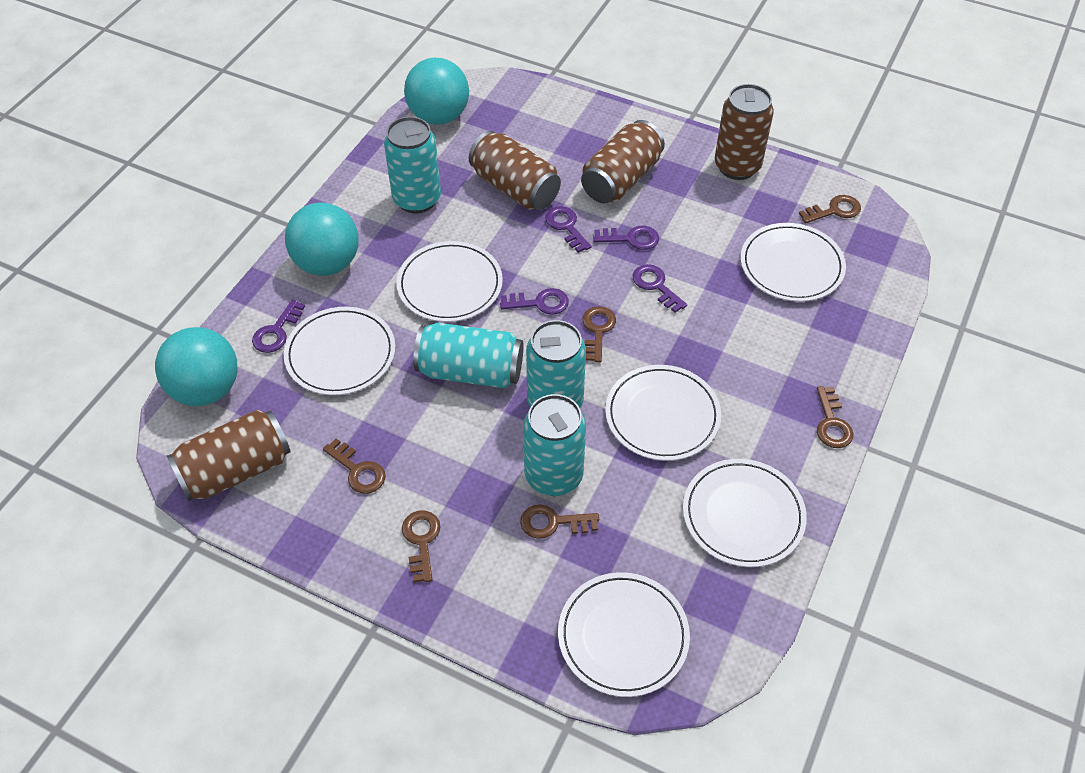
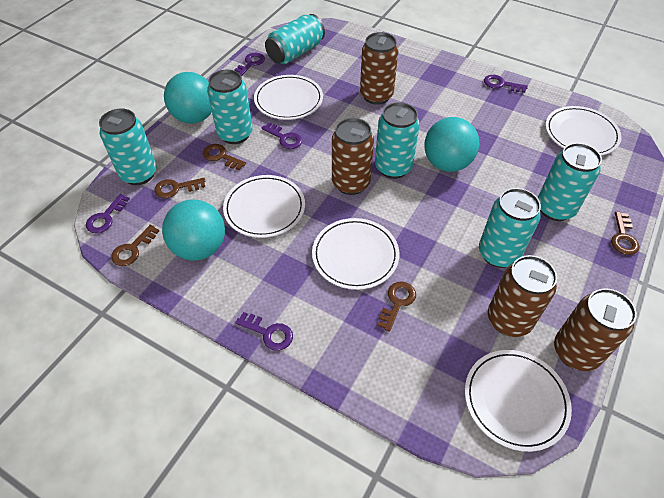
brown key: 6 -> 5
turquoise can: 4 -> 6
white plate: 6 -> 5

